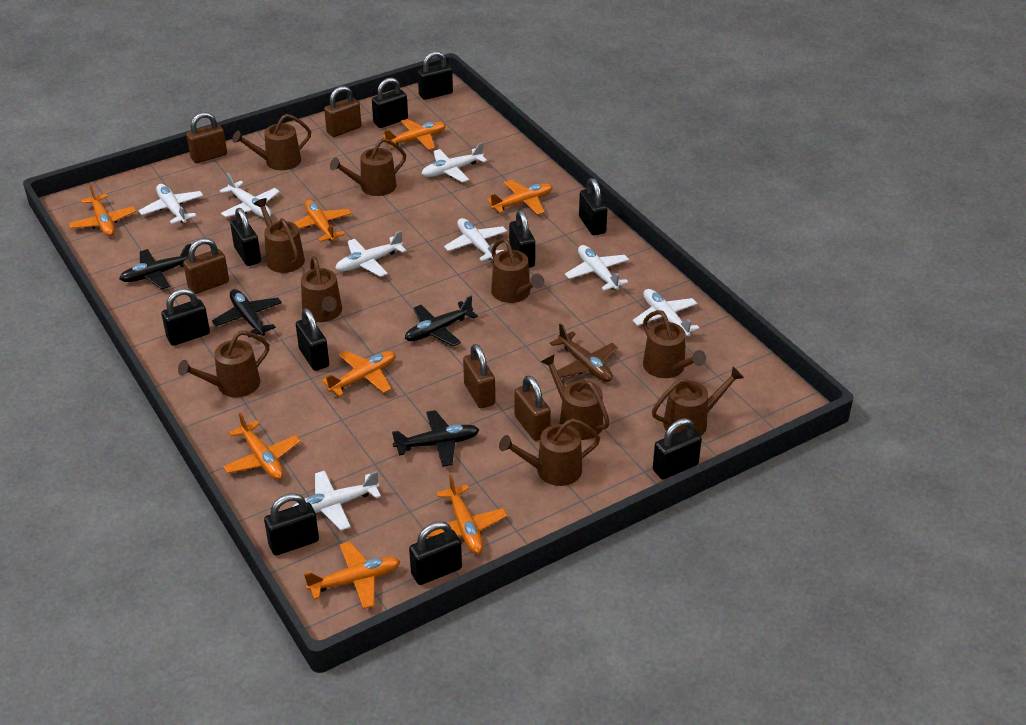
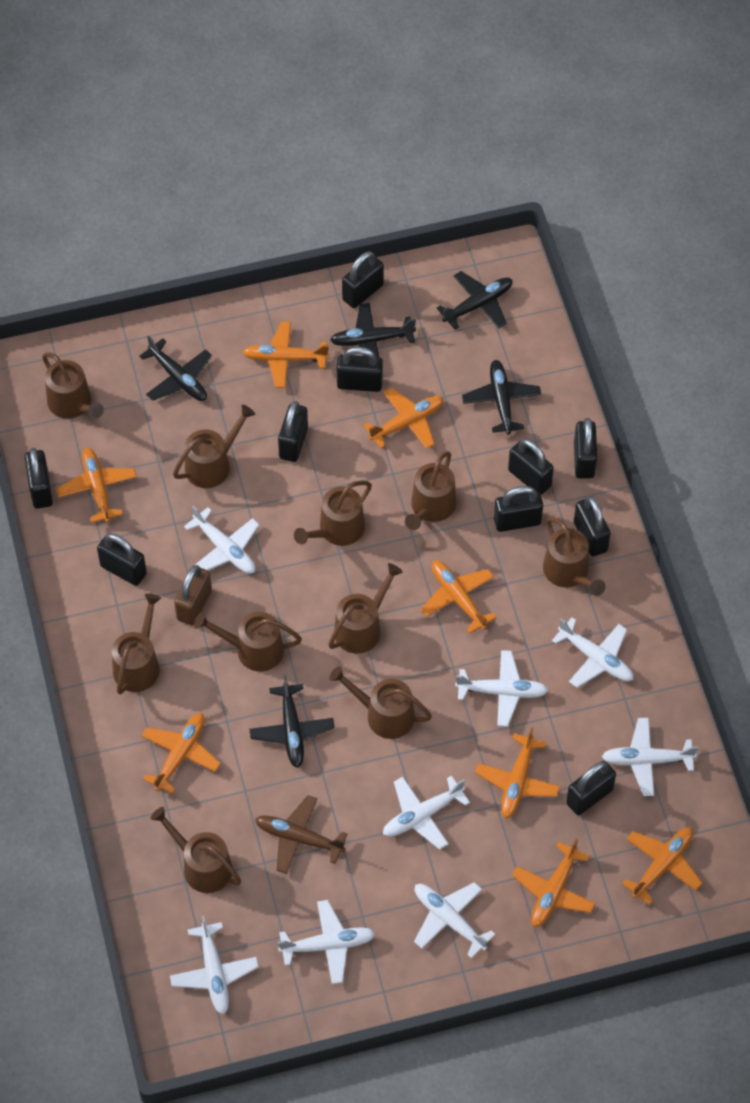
black plane: 4 -> 5
brown padlock: 5 -> 1

